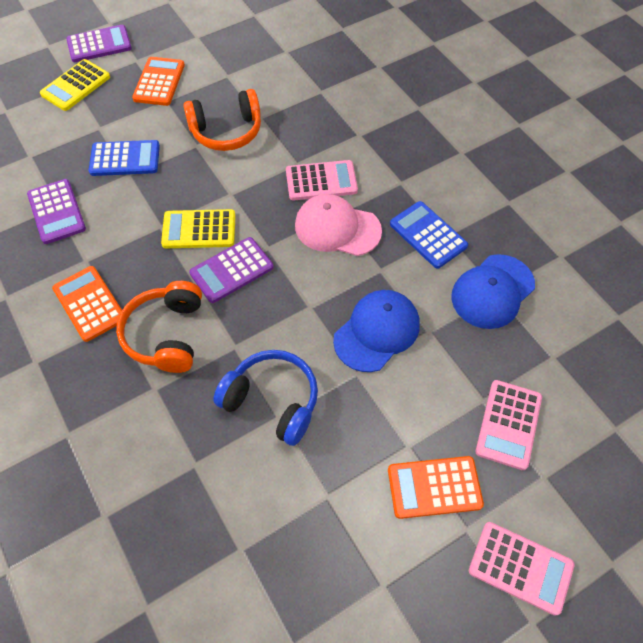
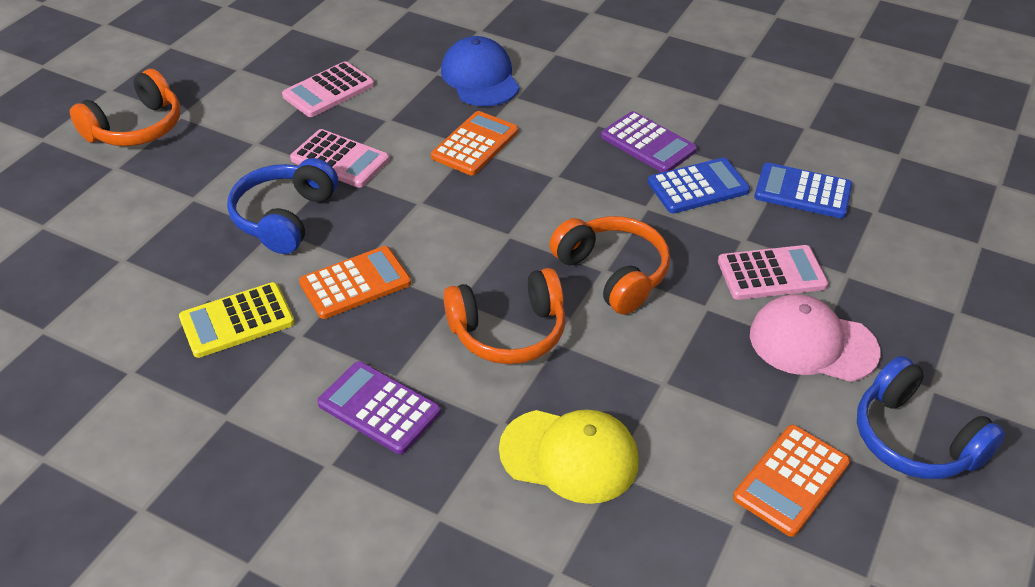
blue cap: 2 -> 1
blue headphones: 1 -> 2
orange headphones: 2 -> 3
purple calculator: 3 -> 2
yellow calculator: 2 -> 1
yellow cap: 0 -> 1

